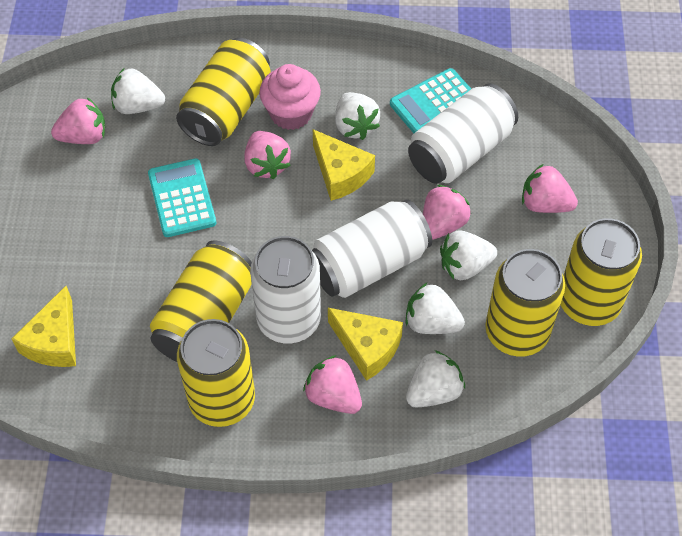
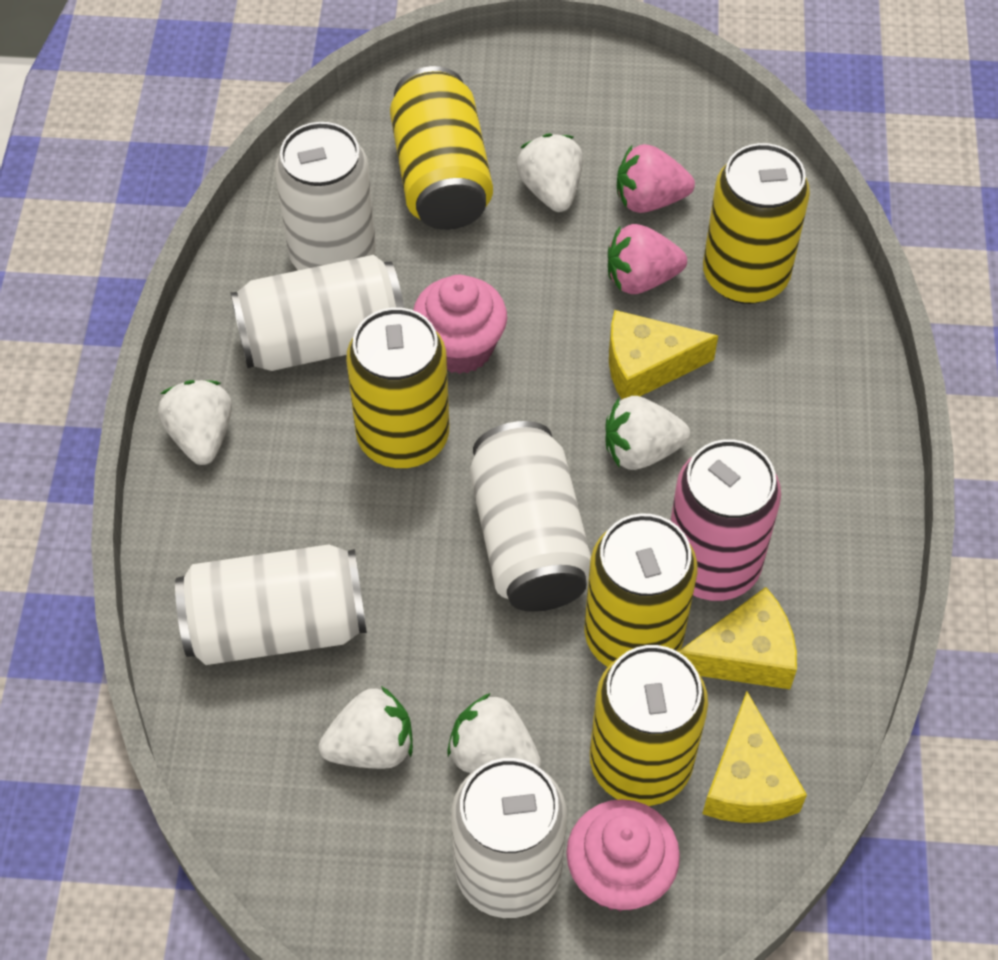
pink can: 0 -> 1
pink cupcake: 1 -> 2
pink strawberry: 5 -> 2
turquoise calculator: 2 -> 0
white can: 3 -> 5

